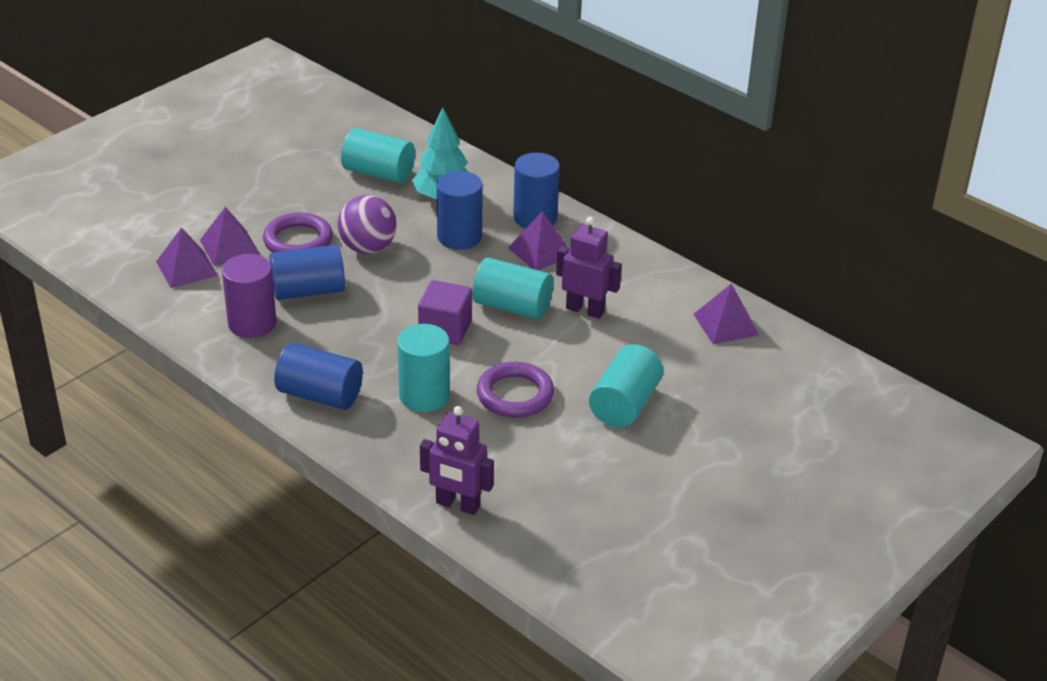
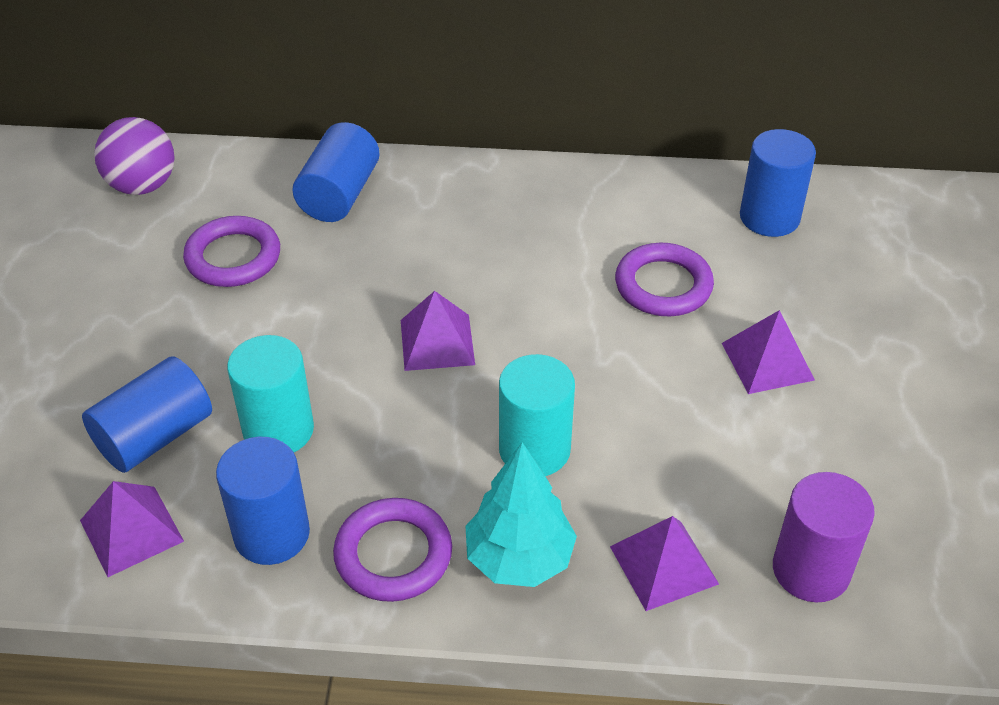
purple cube: 1 -> 0
purple ring: 2 -> 3
purple robot: 2 -> 0
turquoise cylinder: 4 -> 2

